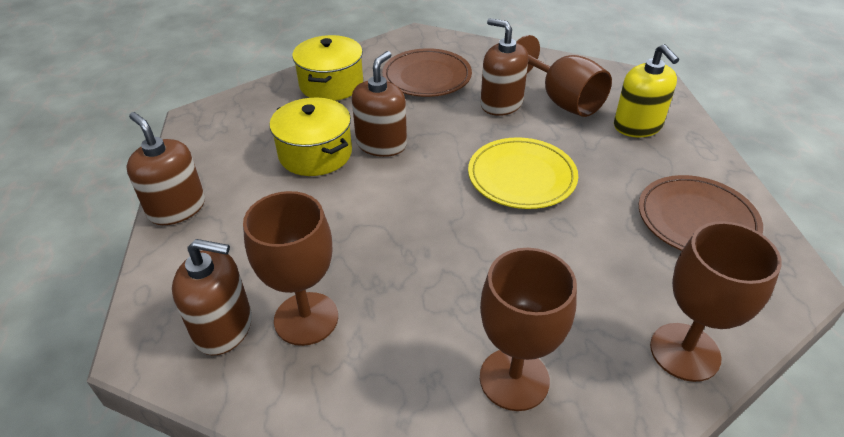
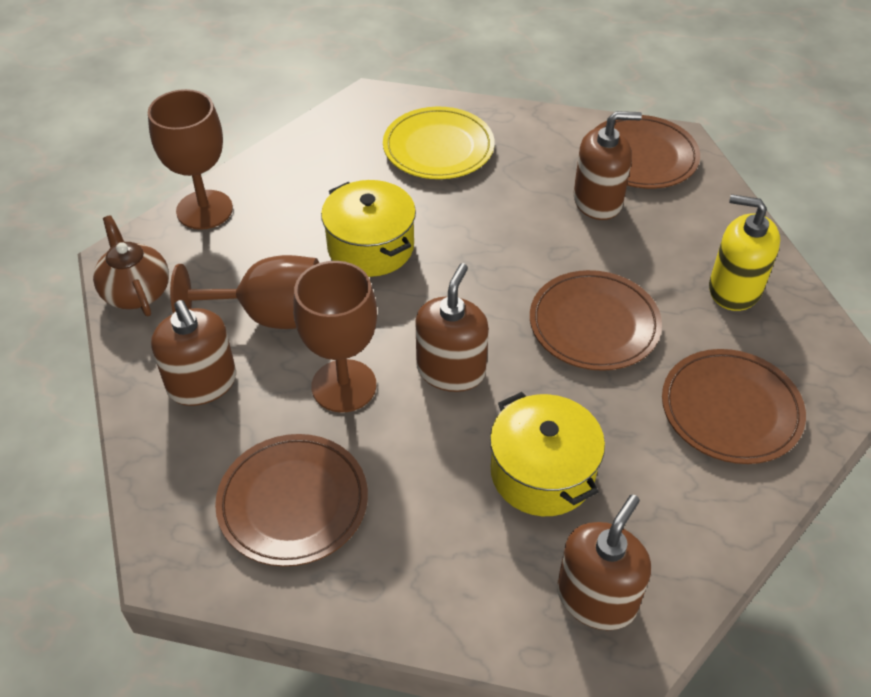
brown goblet: 4 -> 3
brown plate: 2 -> 4
brown teapot: 0 -> 1

